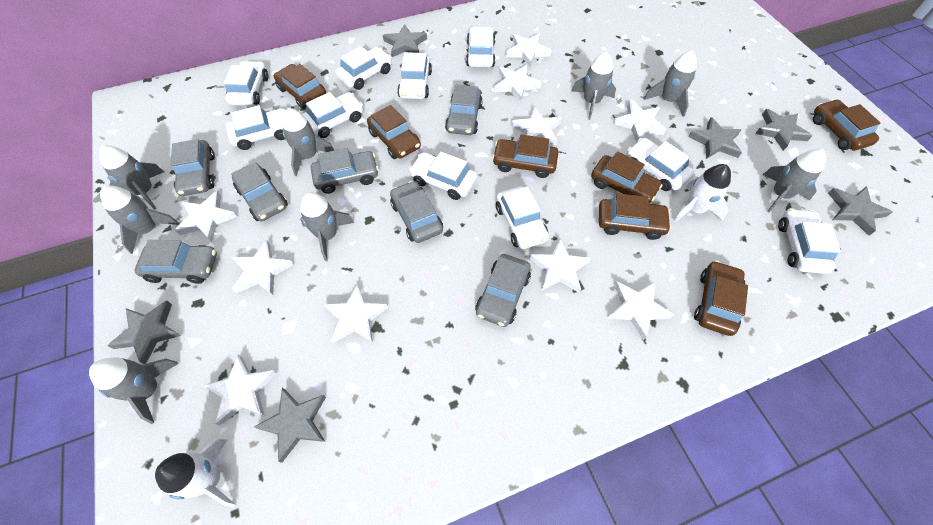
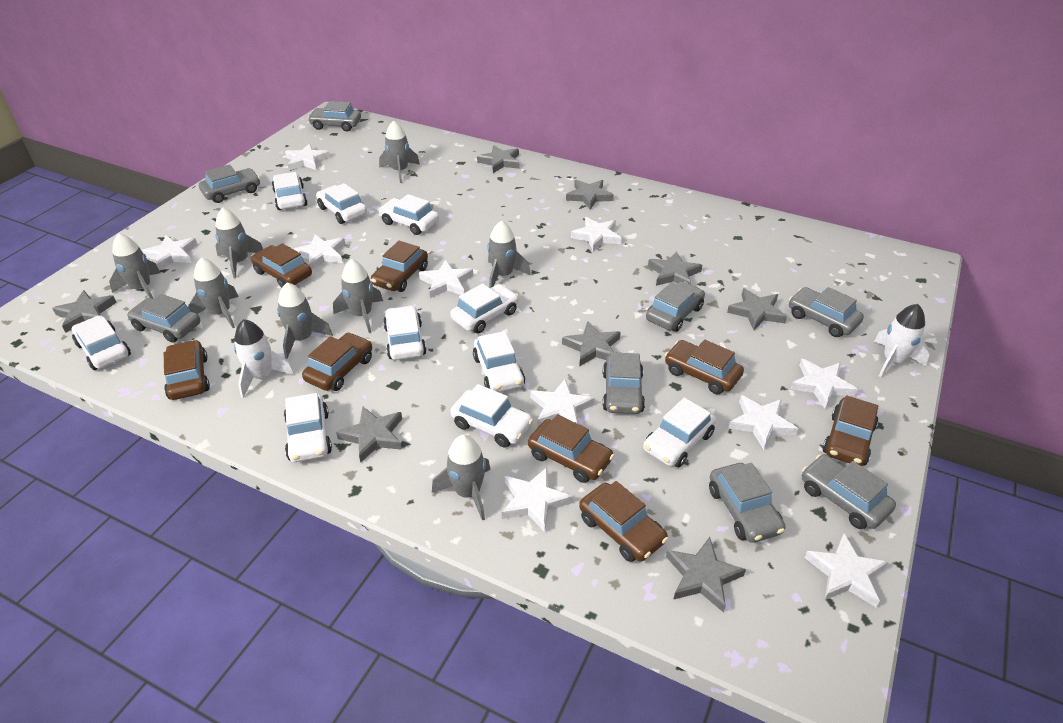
brown car: 7 -> 8
grey car: 7 -> 8
grey star: 6 -> 8

